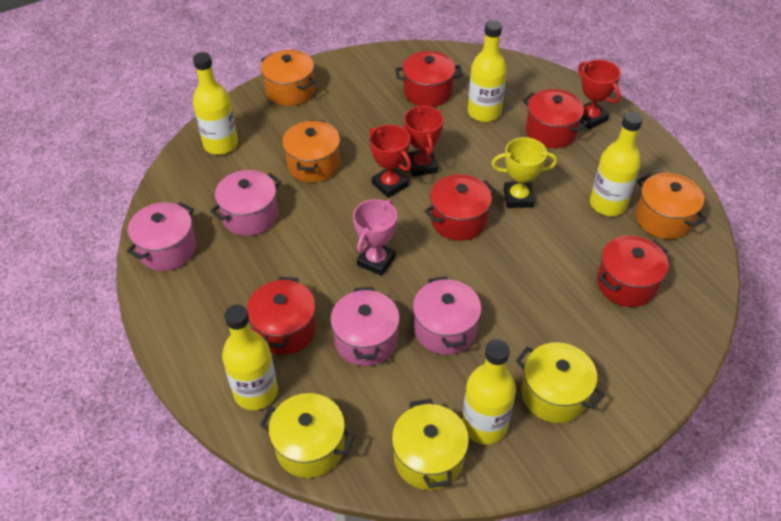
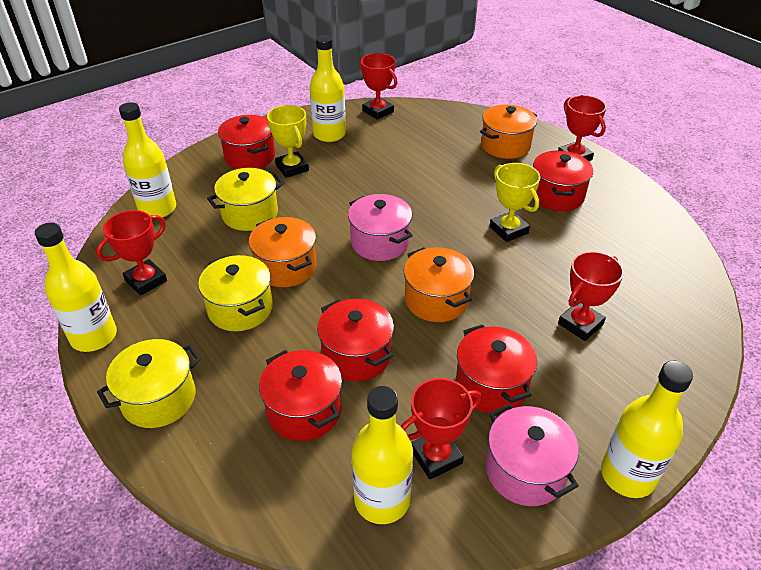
pink pot: 4 -> 2
pink trophy: 1 -> 0
red trophy: 3 -> 5
yellow trophy: 1 -> 2

